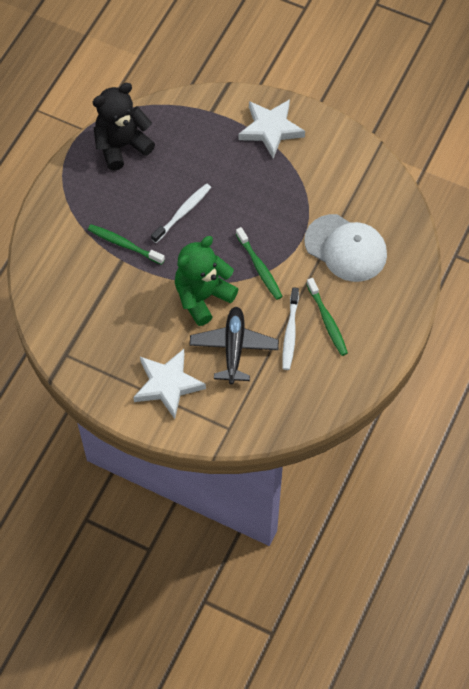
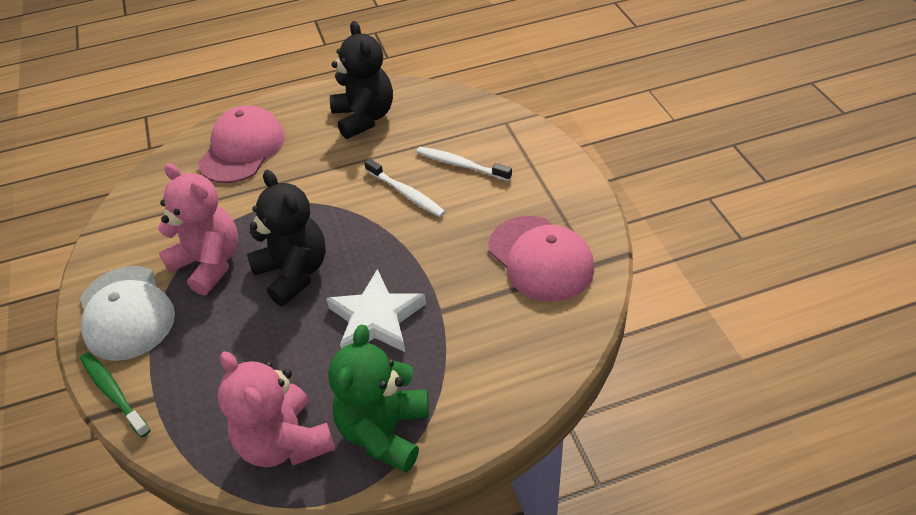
black plane: 1 -> 0
black teddy bear: 1 -> 2
green toothbrush: 3 -> 1
pink cap: 0 -> 2
pink teddy bear: 0 -> 2
white star: 2 -> 1

